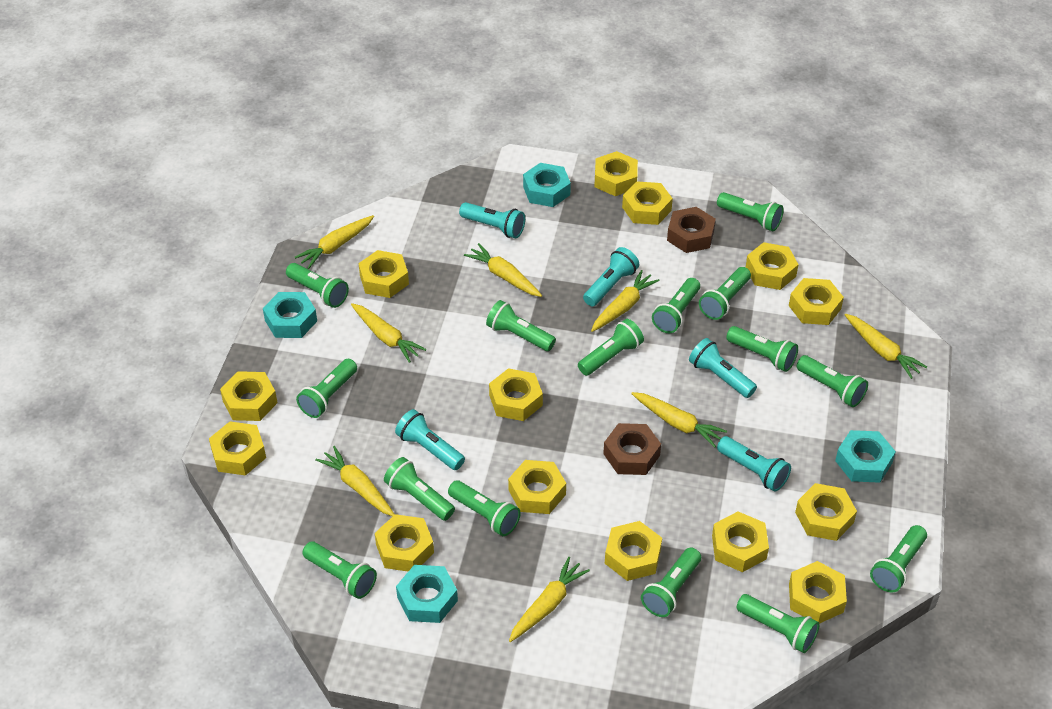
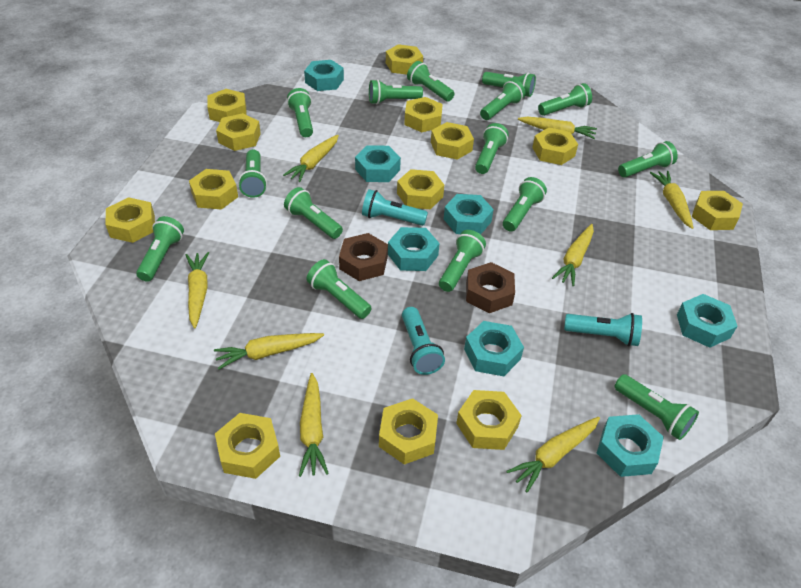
turquoise flashlight: 5 -> 3
turquoise nut: 4 -> 7
yellow nut: 14 -> 13

